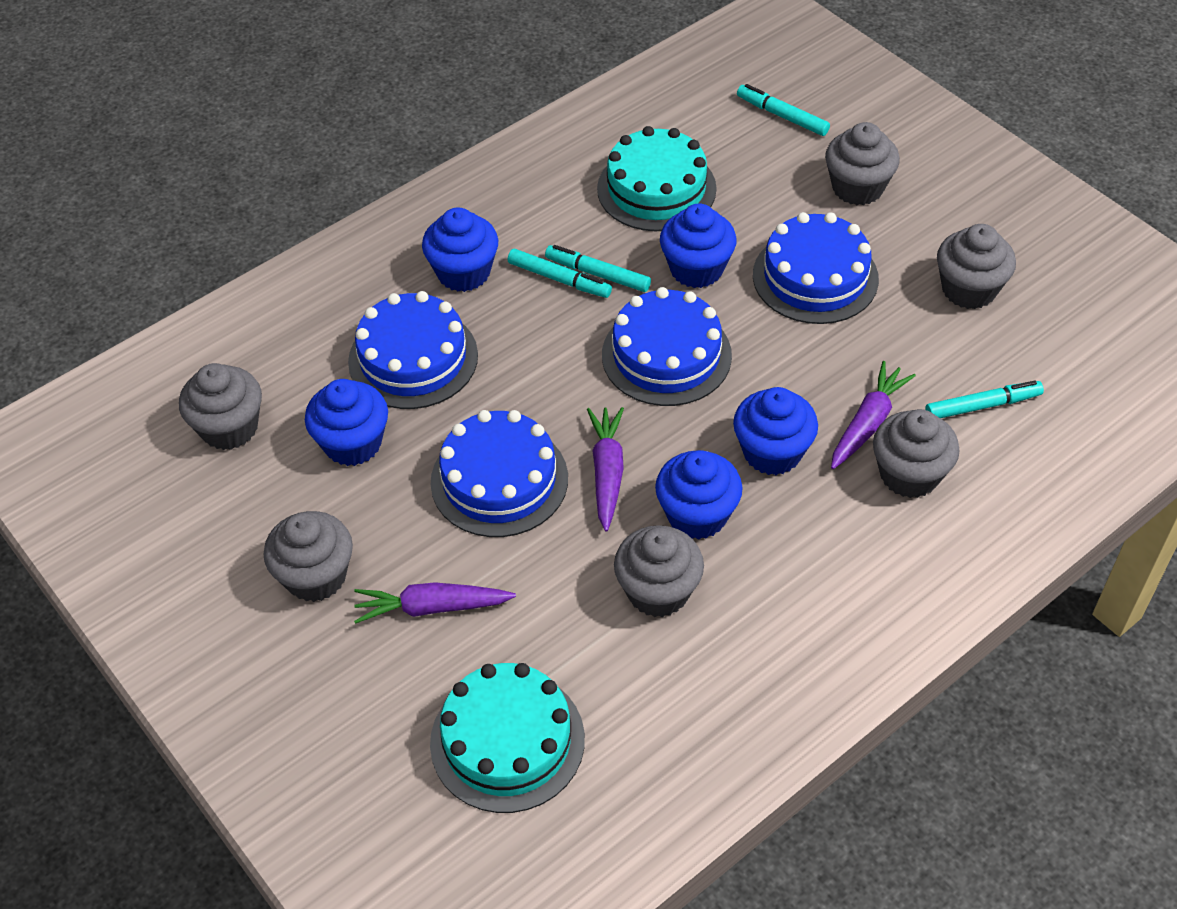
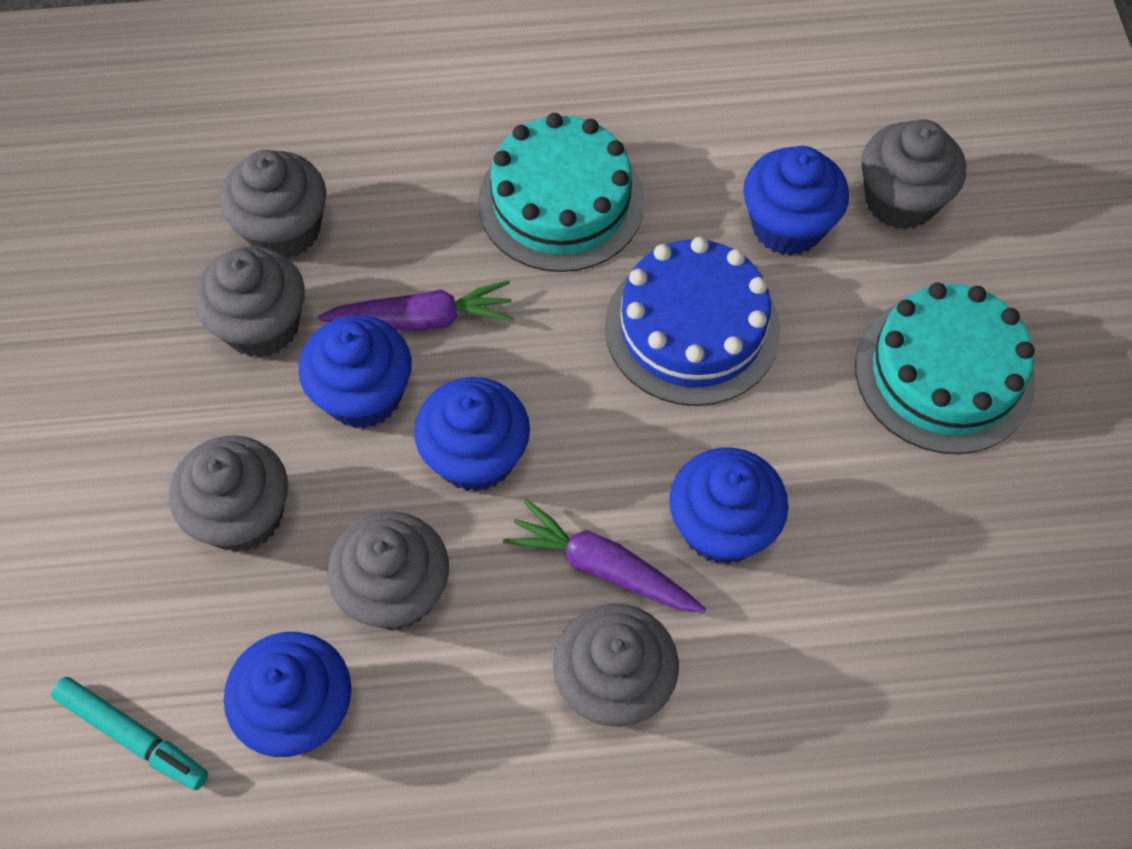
blue cake: 4 -> 1
purple carrot: 3 -> 2
turquoise marker: 4 -> 1

